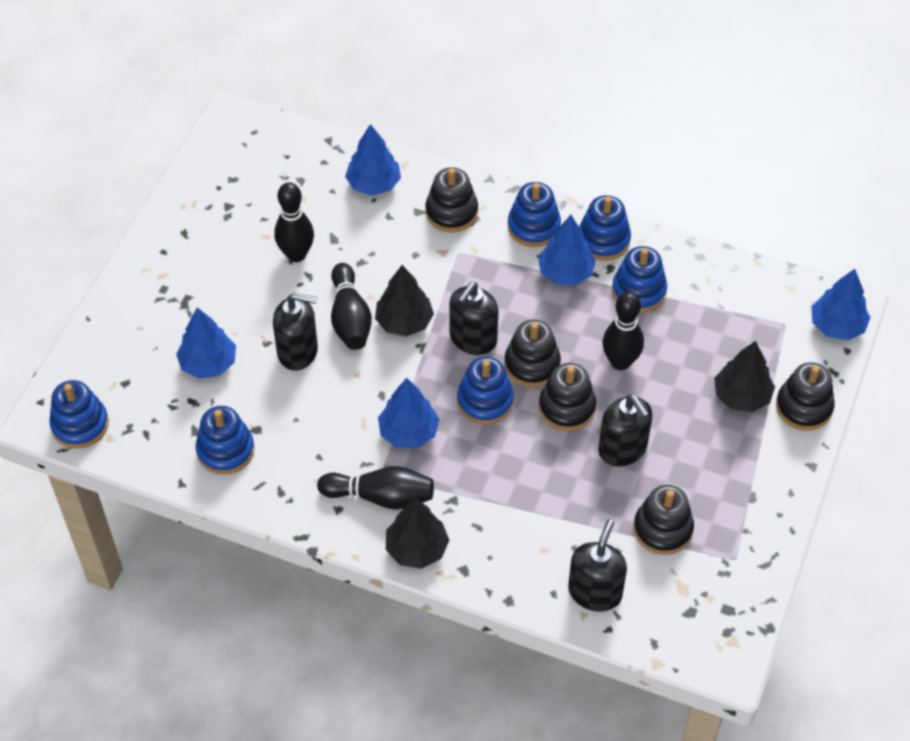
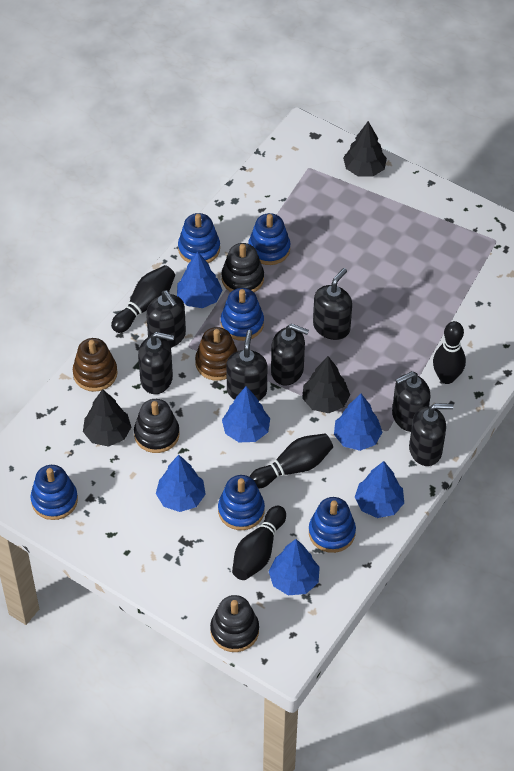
black soap dispenser: 4 -> 7
black stacking toy: 5 -> 3
blue tree: 5 -> 6
brown stacking toy: 0 -> 2

